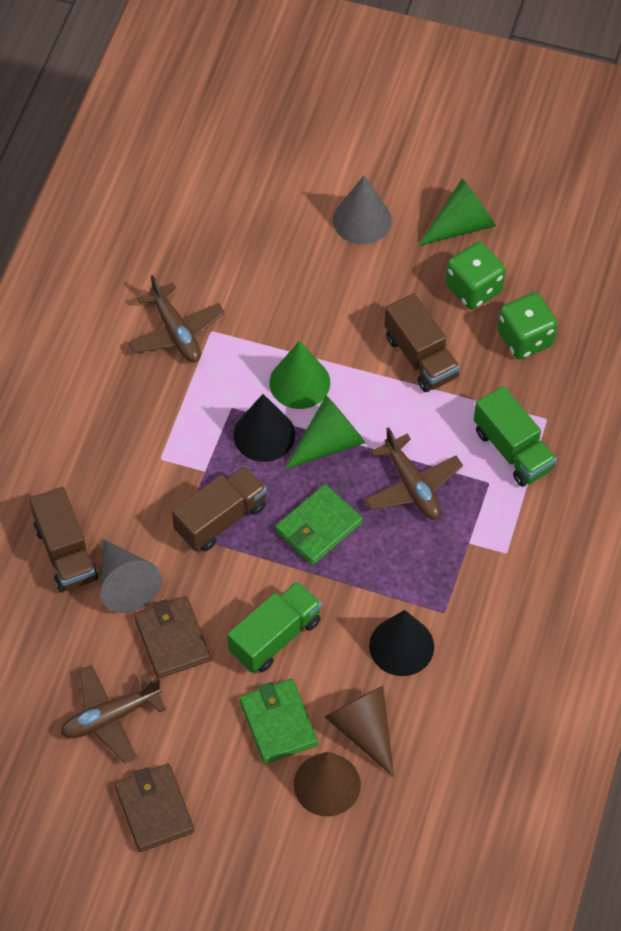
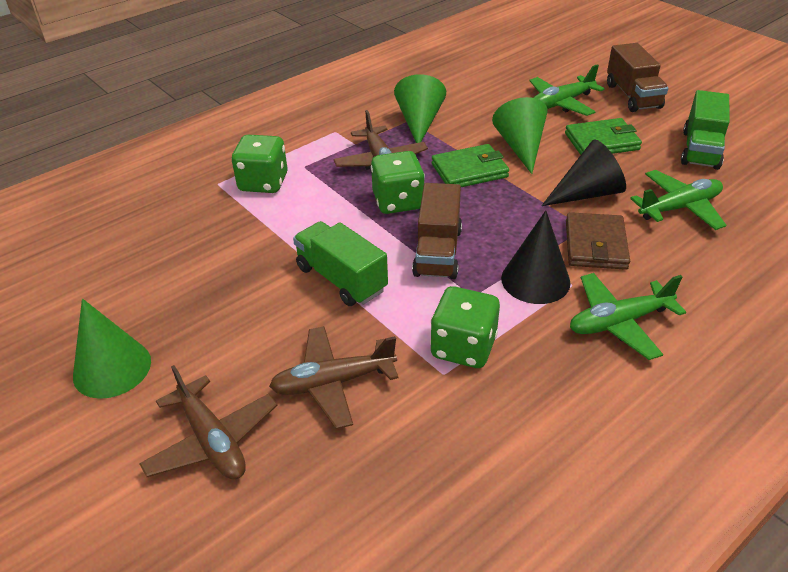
brown cone: 2 -> 0
brown truck: 3 -> 2
brown wallet: 2 -> 1
green dice: 2 -> 3
green plane: 0 -> 3
grey cone: 2 -> 0

